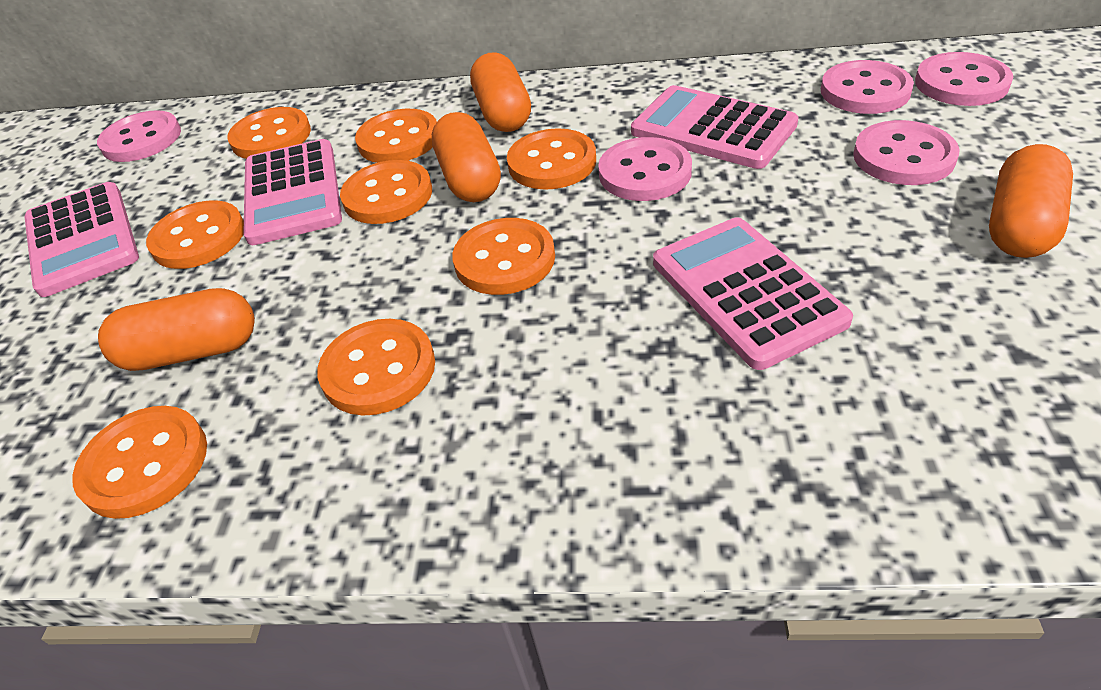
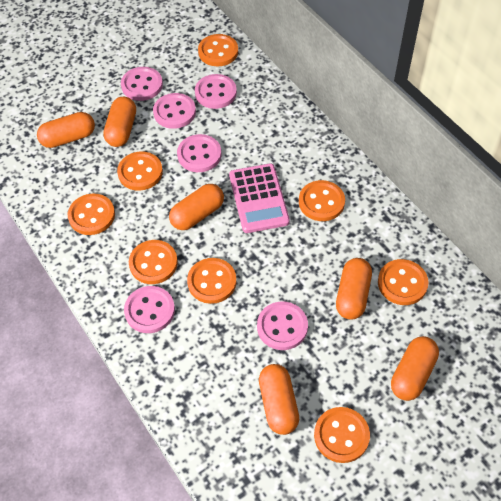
orange capsule: 4 -> 6
pink button: 5 -> 6
pink calculator: 4 -> 1

